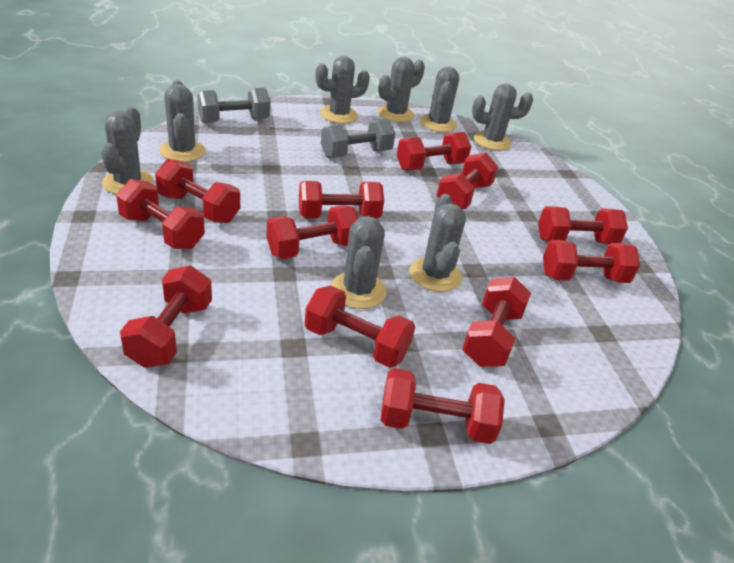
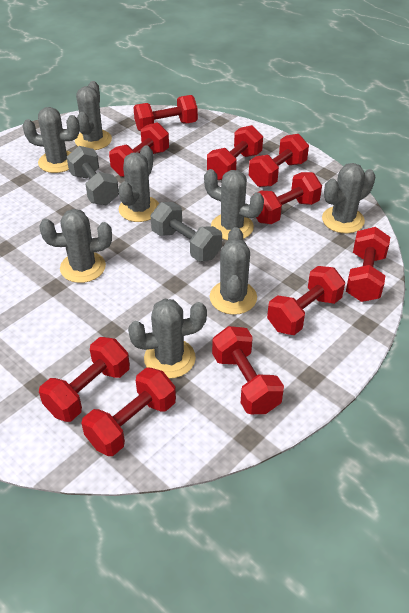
red dumbbell: 12 -> 10

